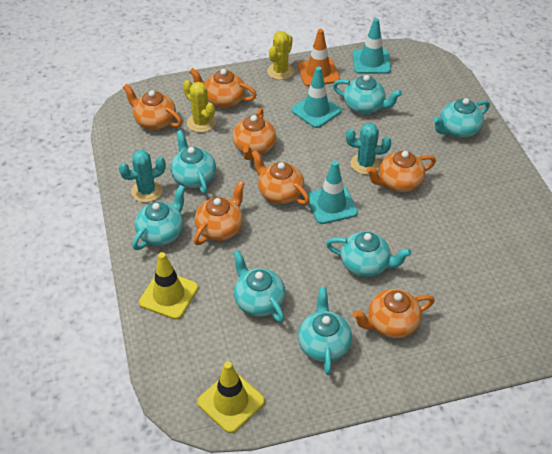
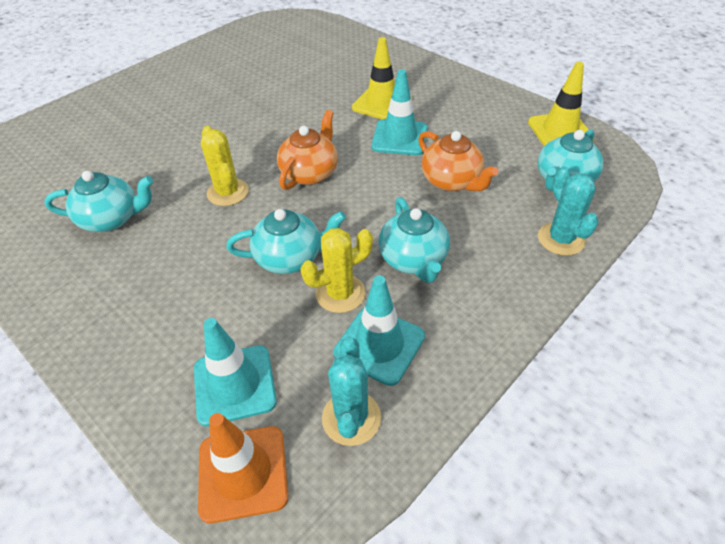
orange teapot: 7 -> 2
turquoise teapot: 7 -> 4

